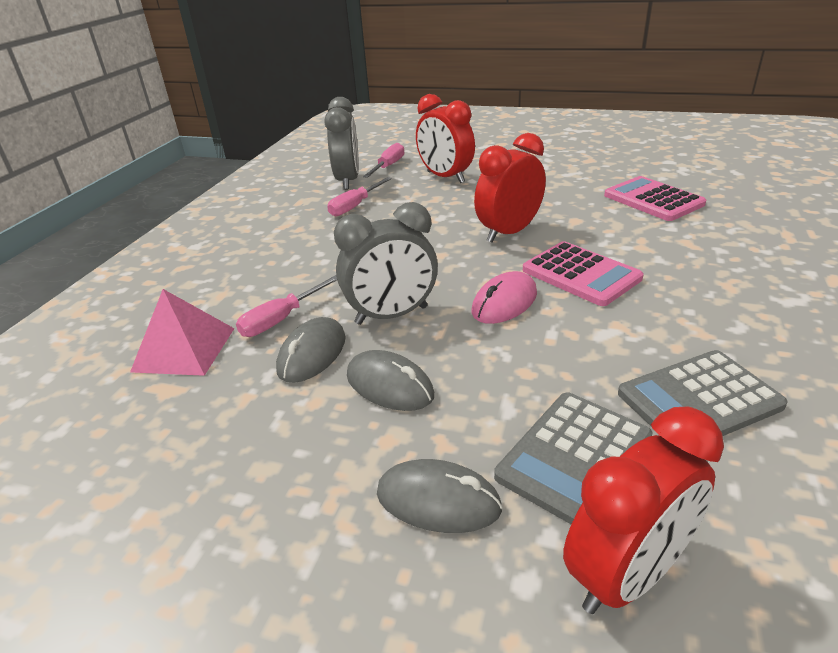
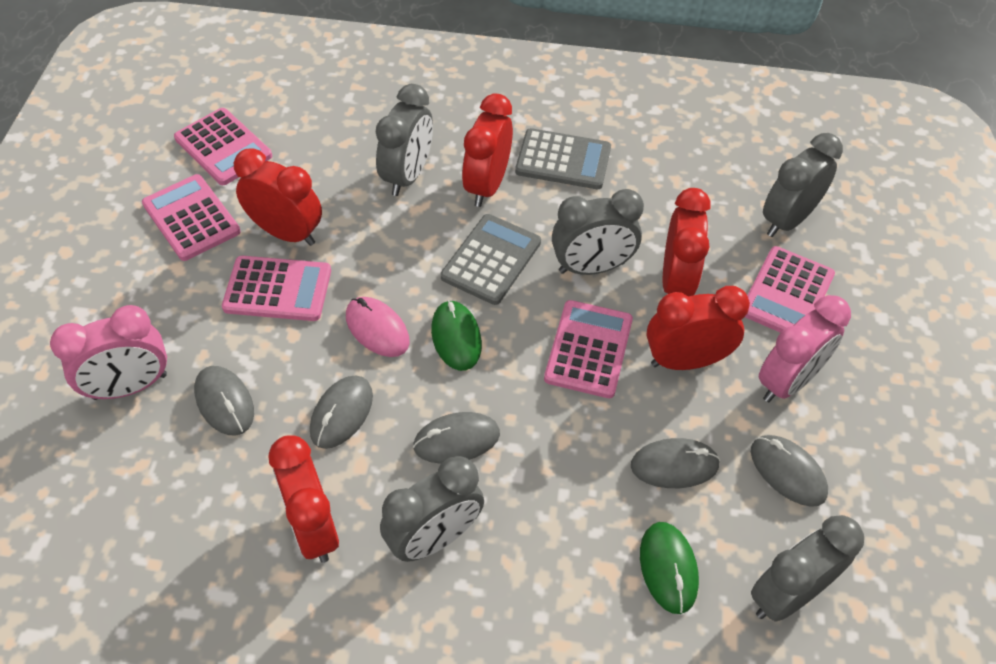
green mouse: 0 -> 2
grey clock: 2 -> 5
grey mouse: 3 -> 5
pink calculator: 2 -> 5
pink clock: 0 -> 2
pink pyramid: 1 -> 0
pink screwdriver: 3 -> 0
red clock: 3 -> 5

